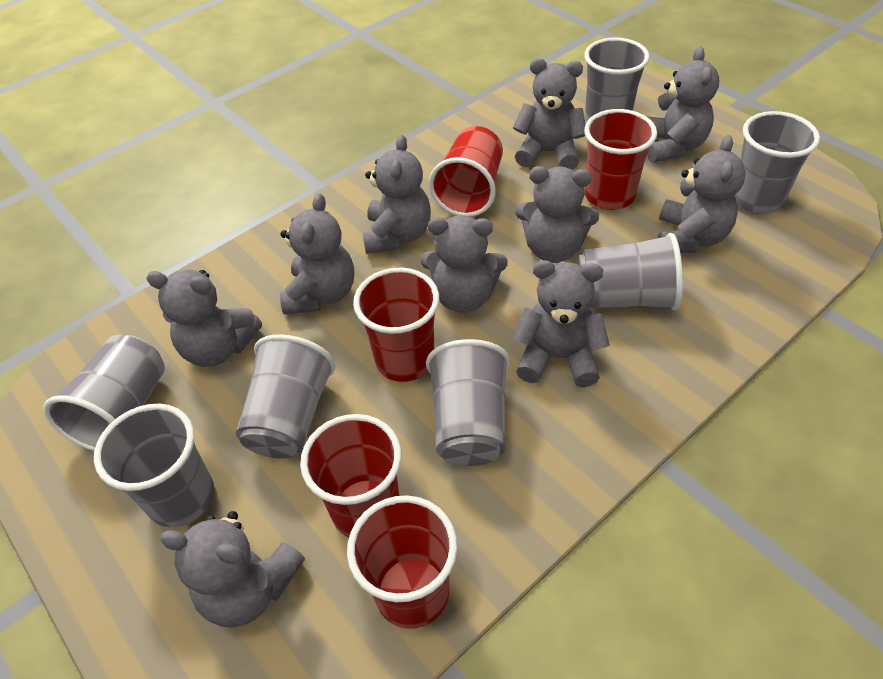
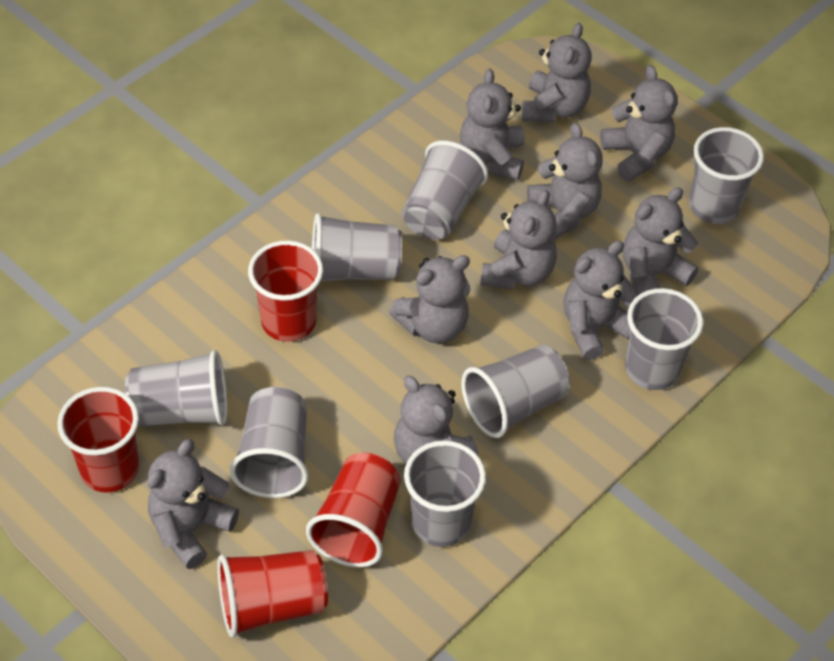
grey cup: 7 -> 8
red cup: 5 -> 4

